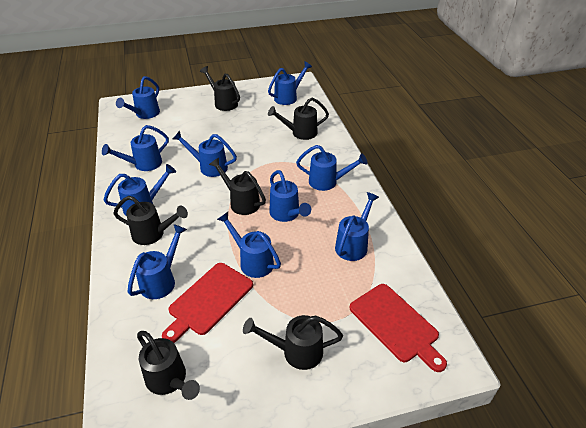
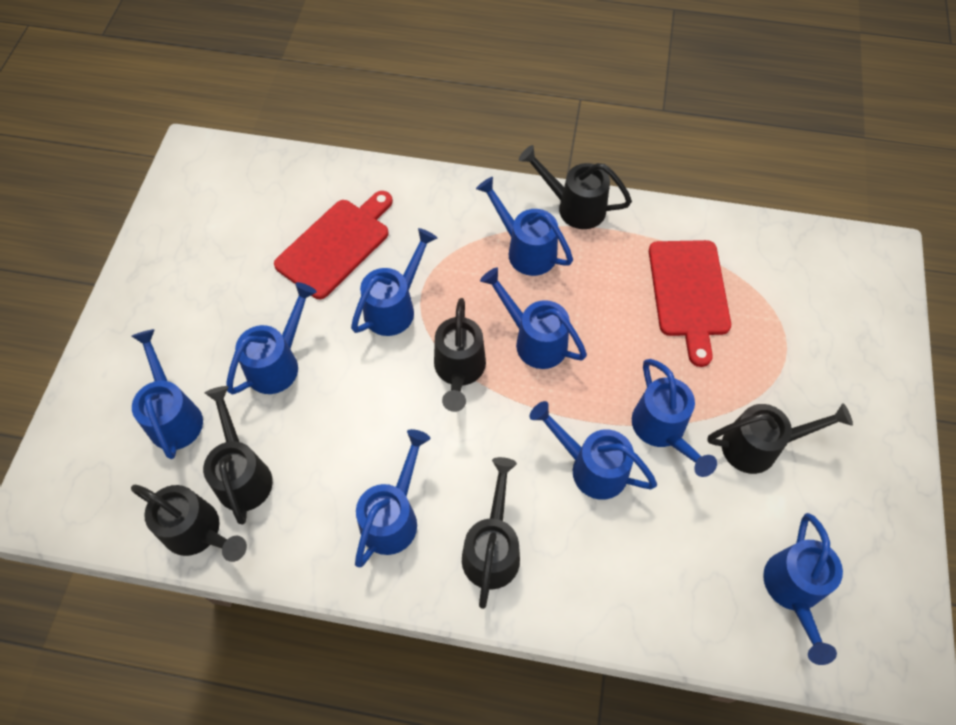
blue watering can: 10 -> 9

